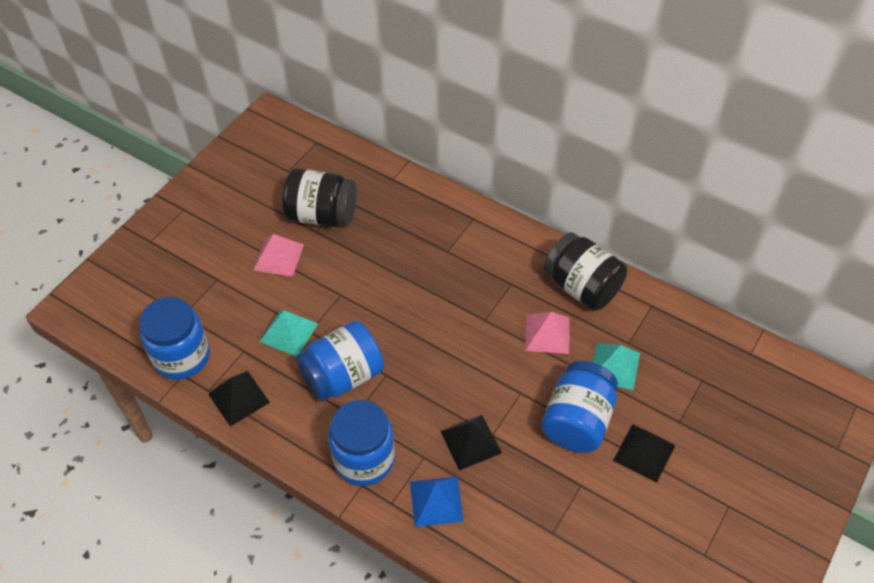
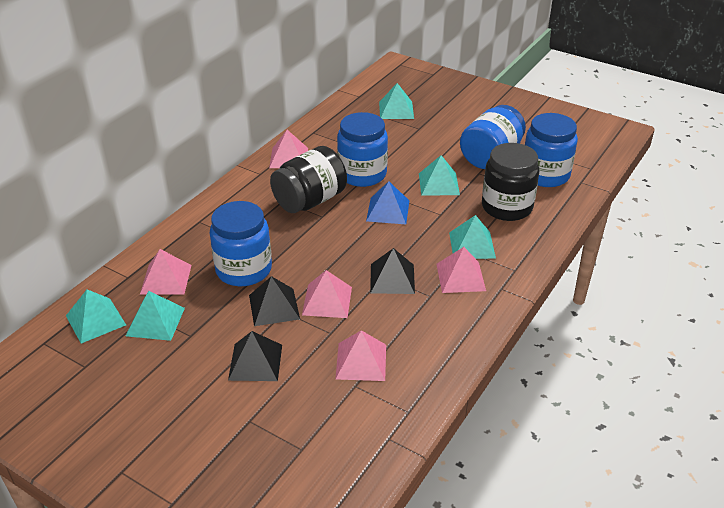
pink pyramid: 2 -> 5
turquoise pyramid: 2 -> 5

